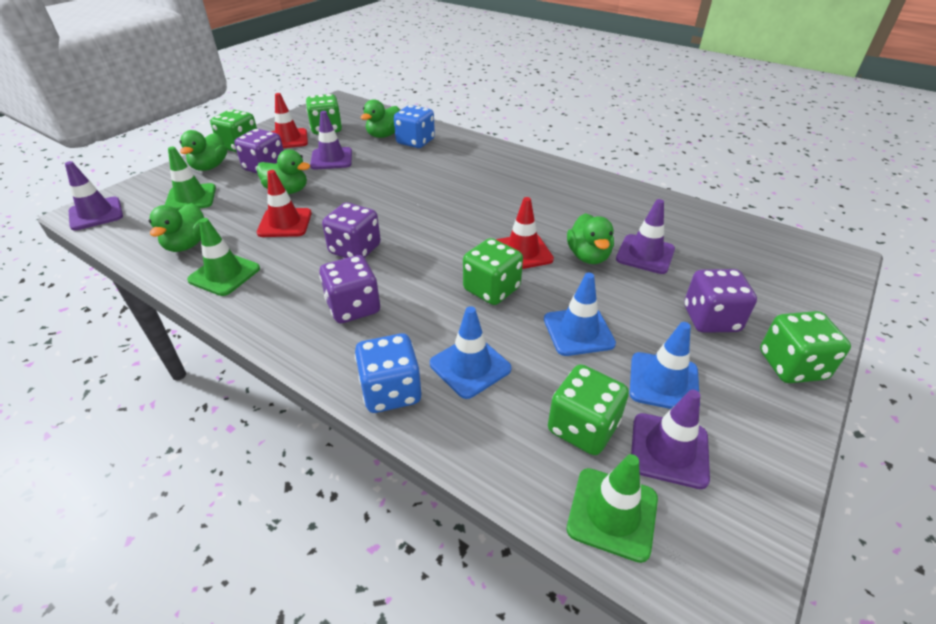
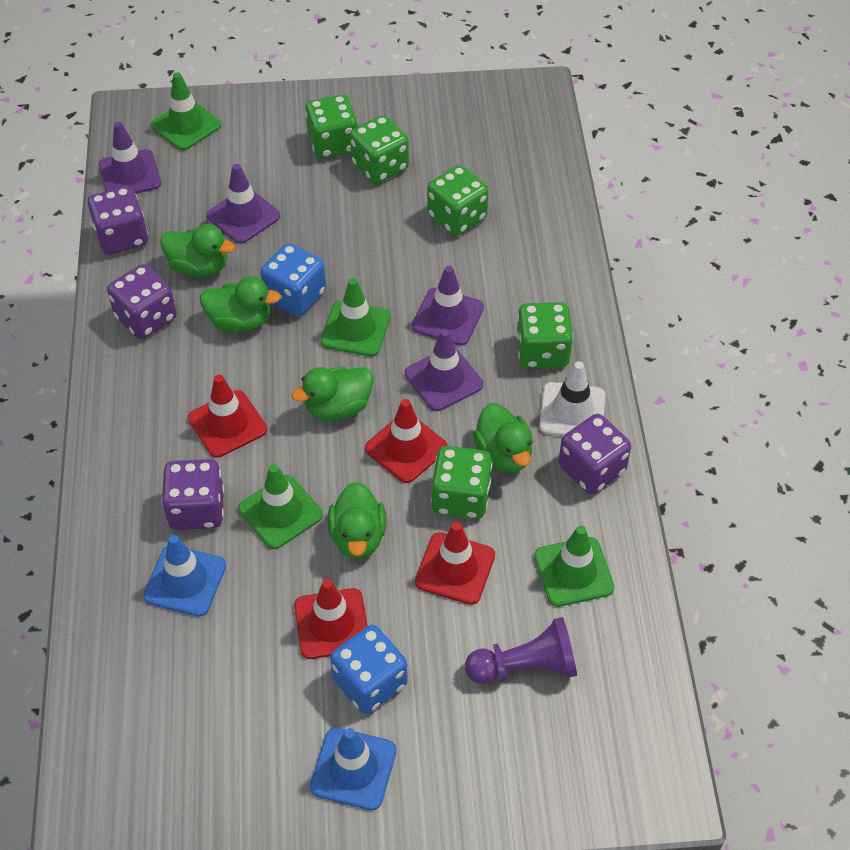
blue traffic cone: 3 -> 2
green traffic cone: 3 -> 4
purple pawn: 0 -> 1
red traffic cone: 3 -> 4
white traffic cone: 0 -> 1

